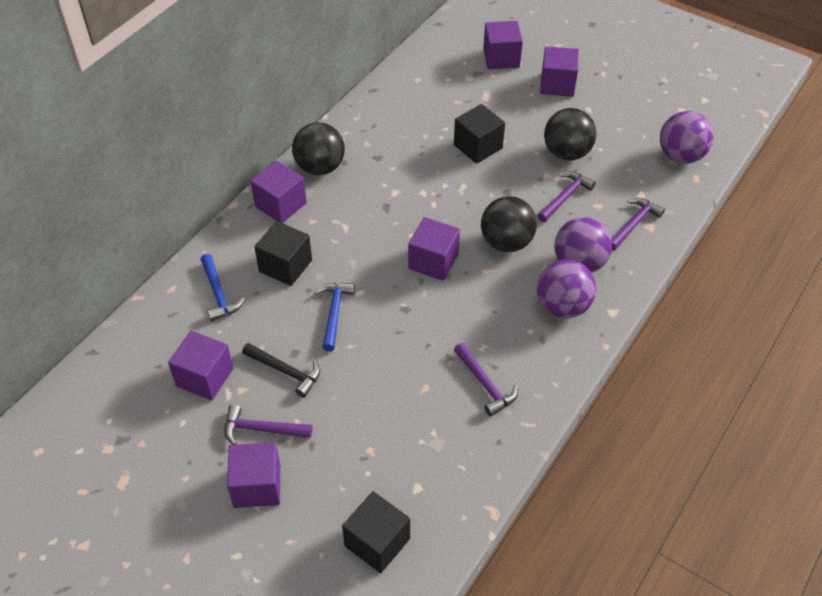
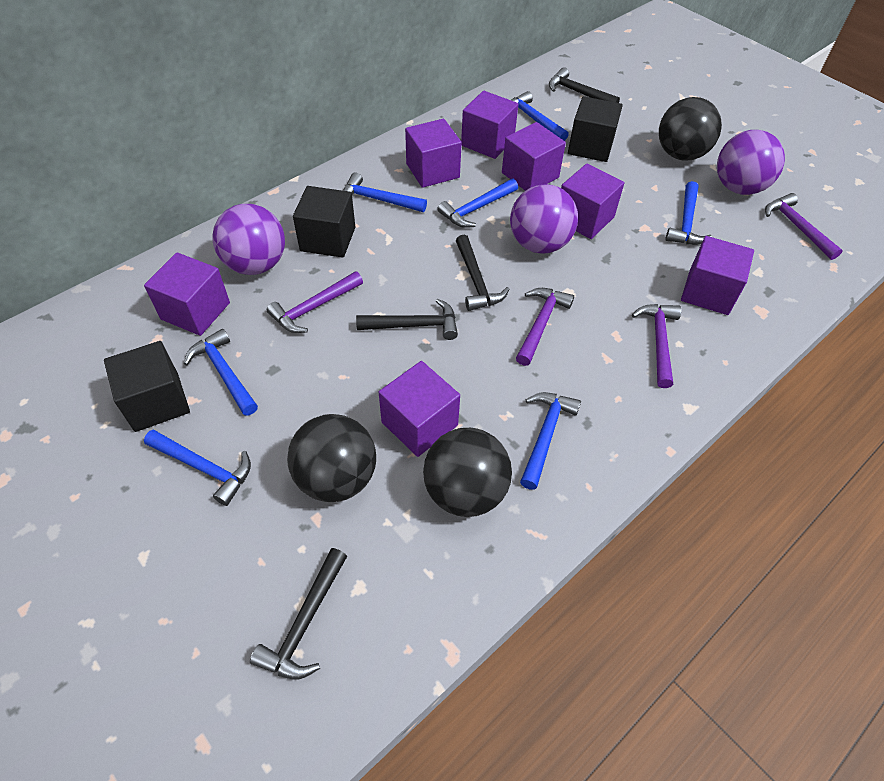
black hammer: 1 -> 4
blue hammer: 2 -> 7
purple cube: 6 -> 7

